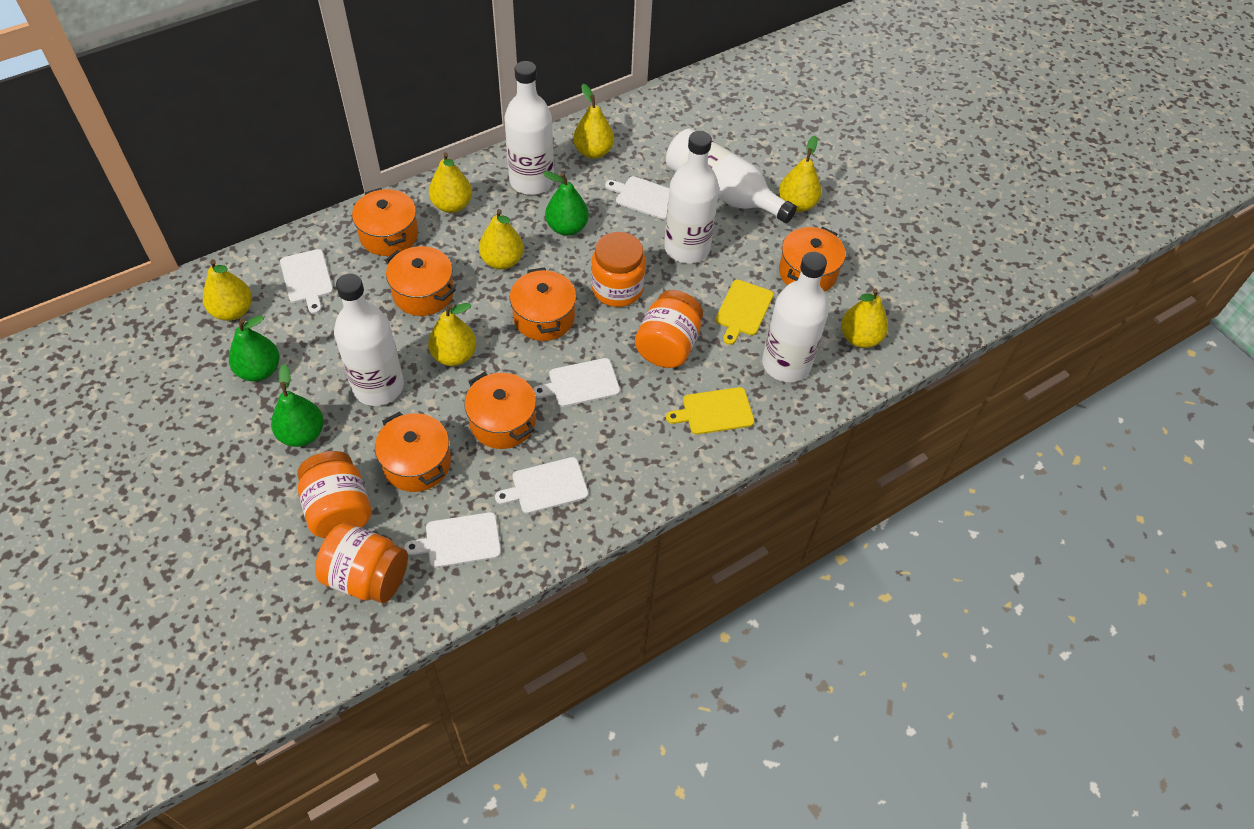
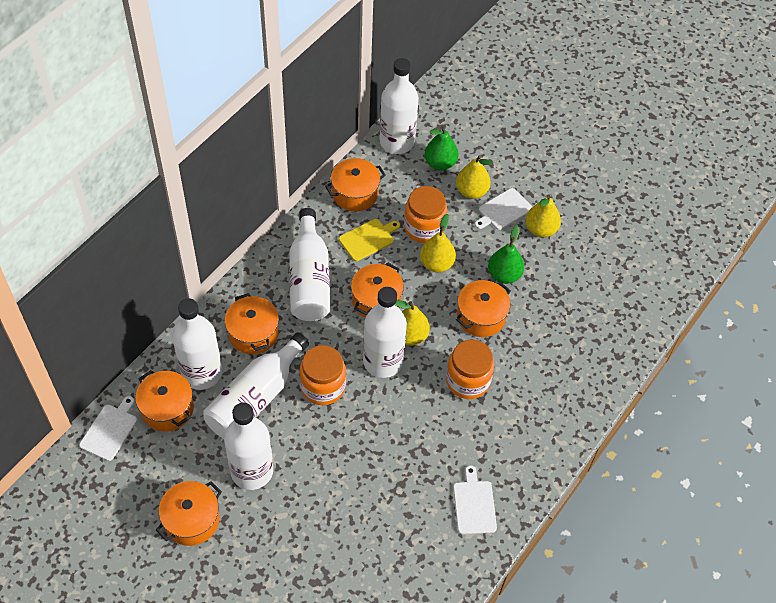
green pear: 3 -> 2
orange jar: 4 -> 3
white bottle: 5 -> 6
white cutting board: 5 -> 3
yellow cutting board: 2 -> 1
yellow pear: 7 -> 4

